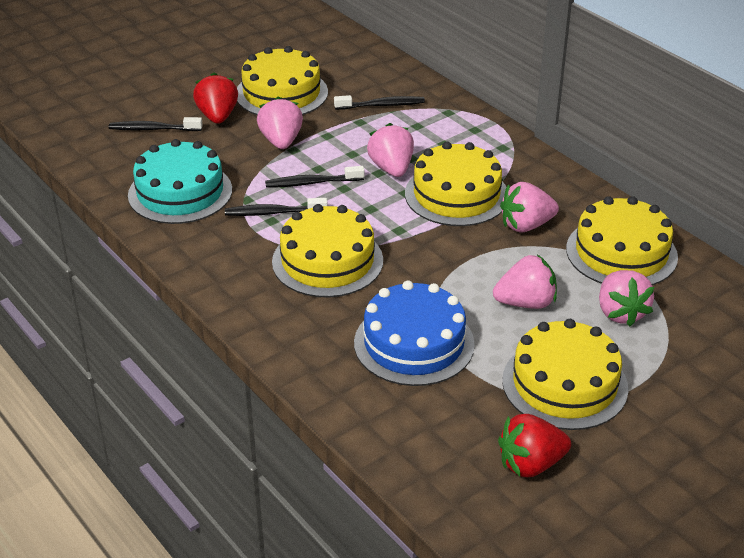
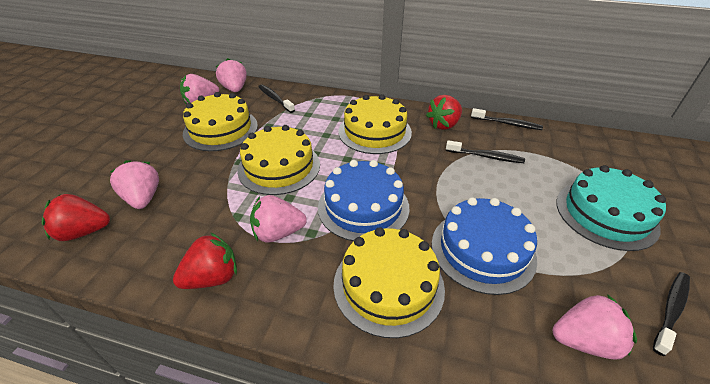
blue cake: 1 -> 2
red strawberry: 2 -> 3
yellow cake: 5 -> 4

